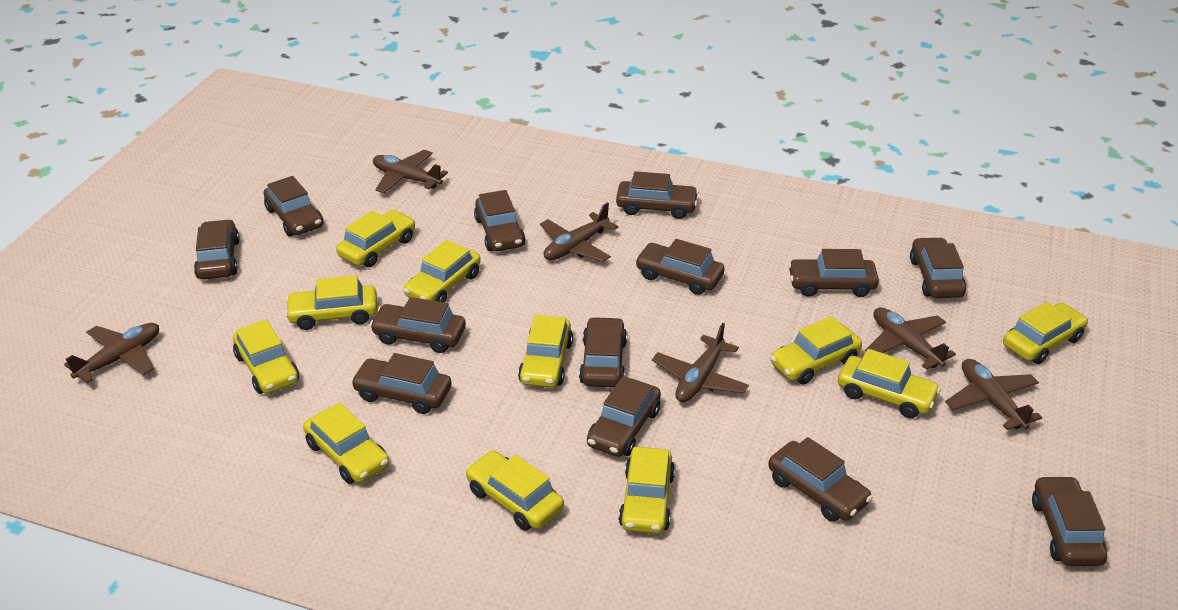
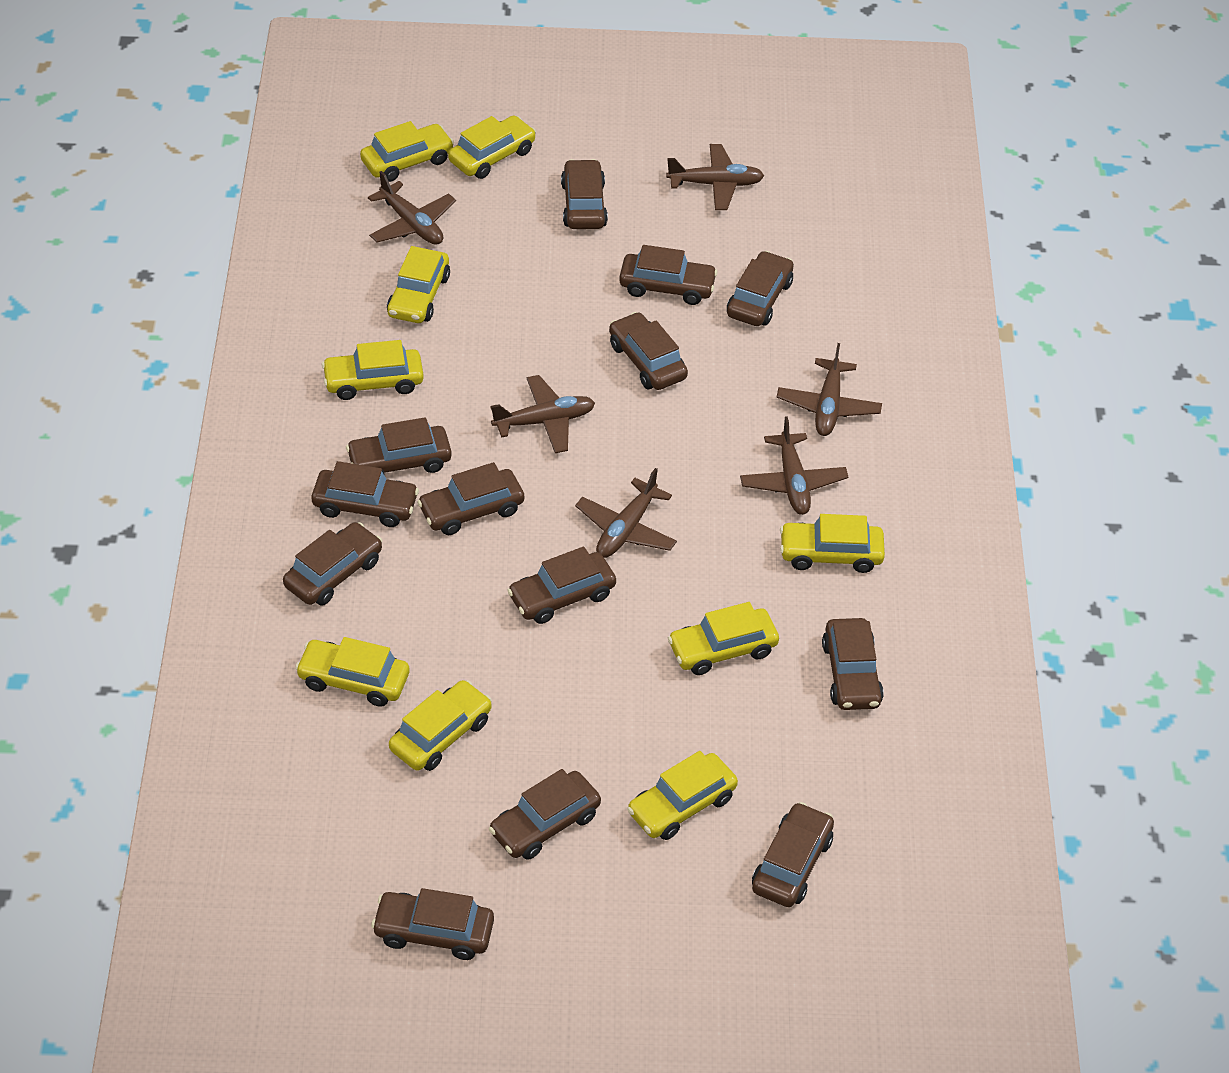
yellow car: 11 -> 9

